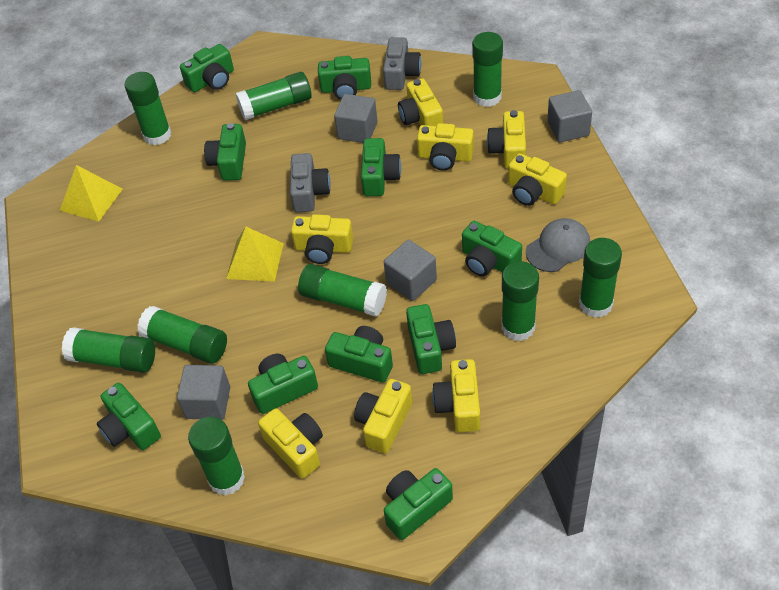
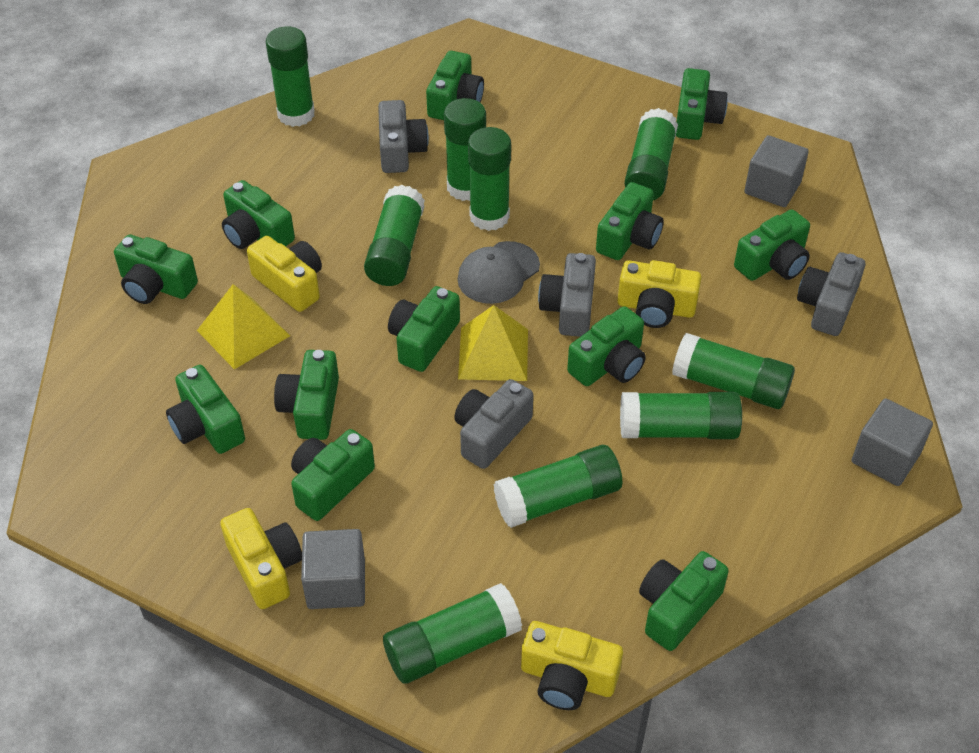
green camera: 10 -> 12
grey camera: 2 -> 4
grey cube: 4 -> 3
yellow camera: 8 -> 4

